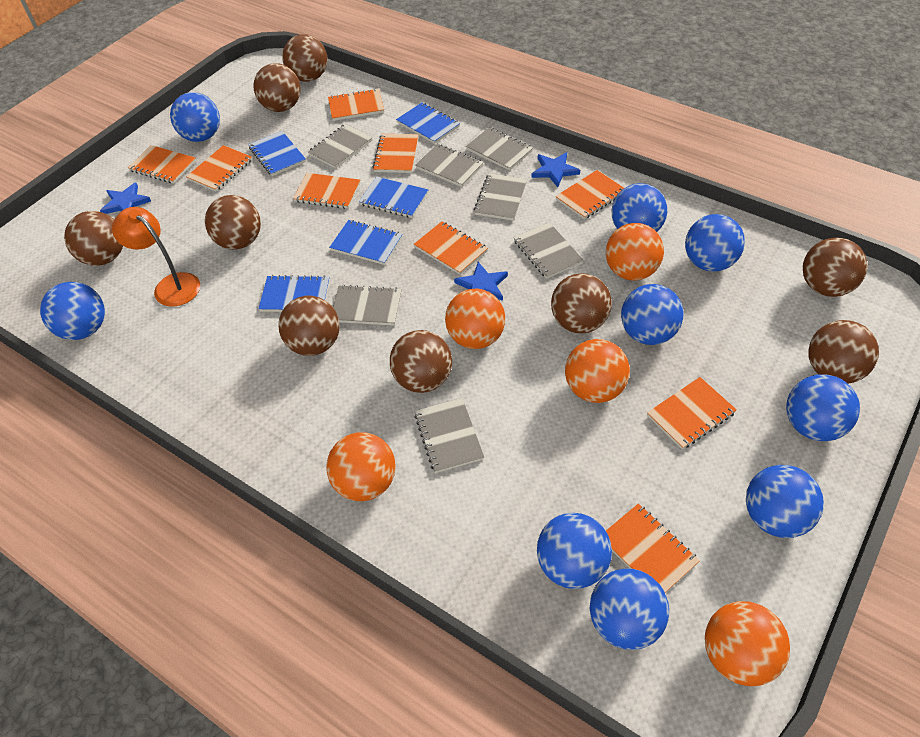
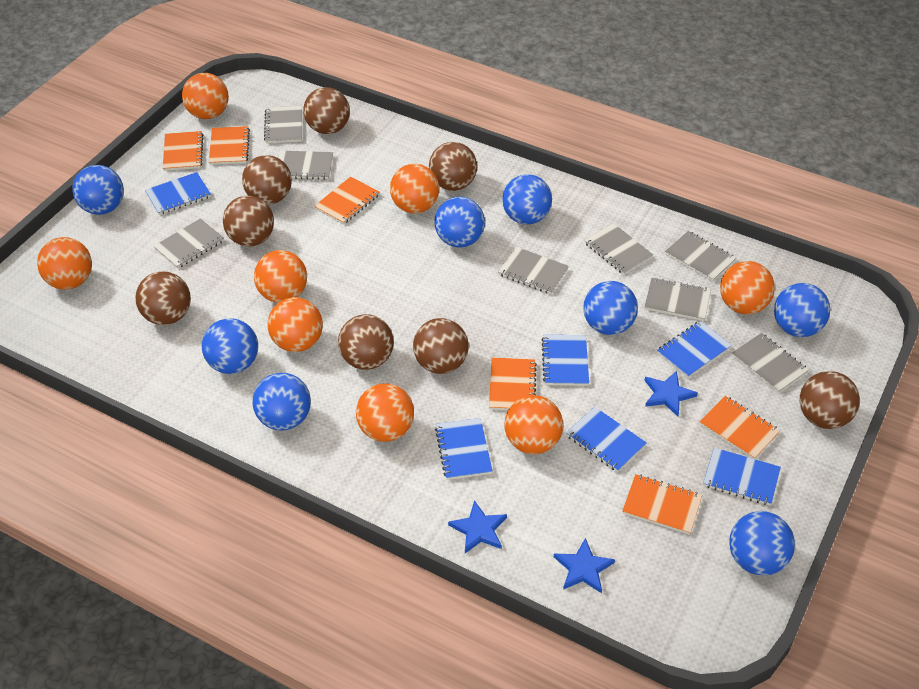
blue ball: 9 -> 8
blue notebook: 5 -> 6
brown ball: 9 -> 8
grey notebook: 7 -> 8
orange ball: 5 -> 8
orange lamp: 1 -> 0
orange notebook: 9 -> 6

